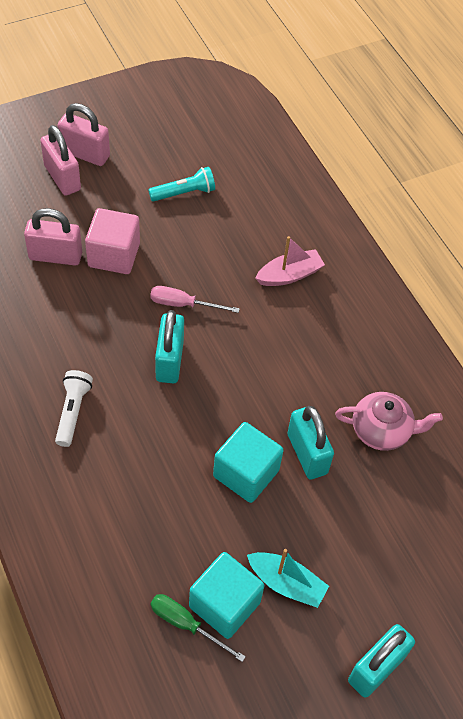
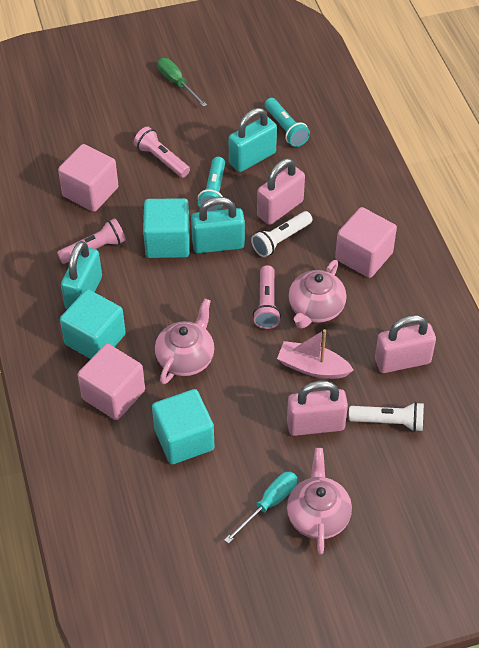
pink cube: 1 -> 3
pink flashlight: 0 -> 3
pink screwdriver: 1 -> 0
pink teapot: 1 -> 3
turquoise boat: 1 -> 0
turquoise cube: 2 -> 3
turquoise flashlight: 1 -> 2
turquoise screwdriver: 0 -> 1
white flashlight: 1 -> 2

